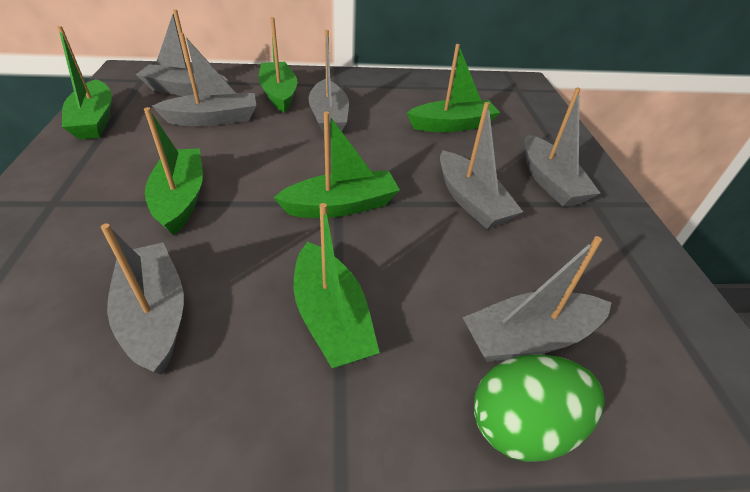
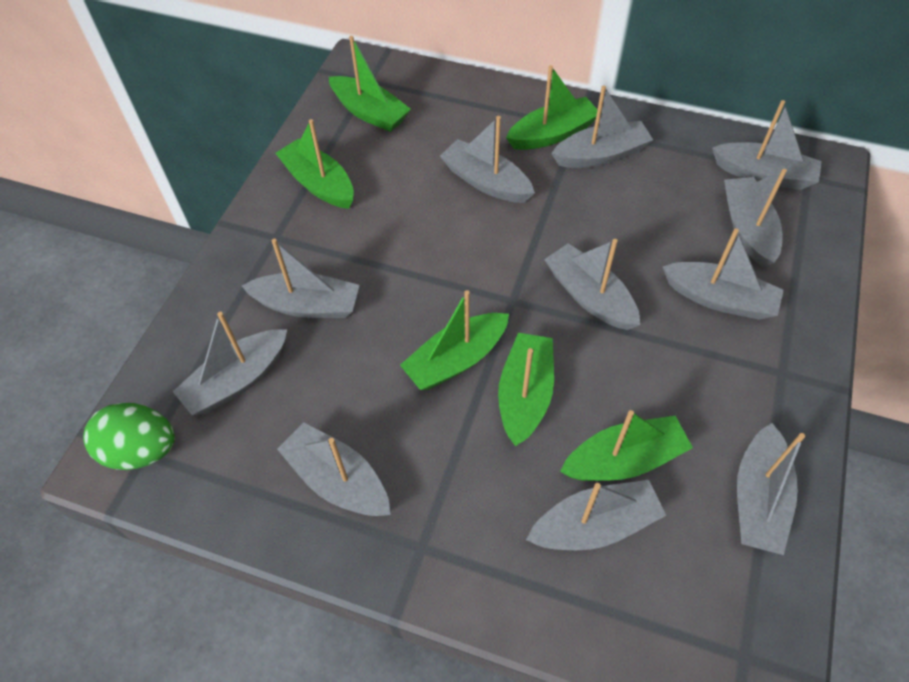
grey boat: 7 -> 11

